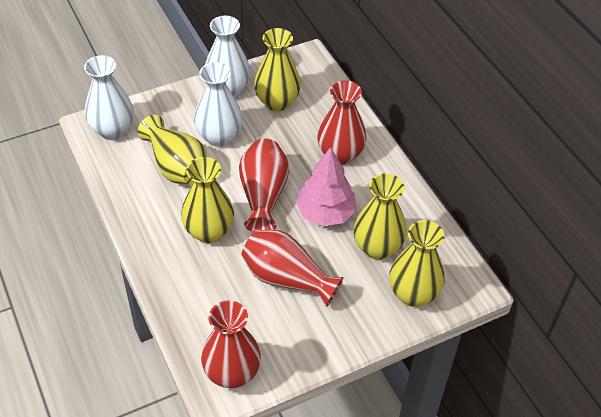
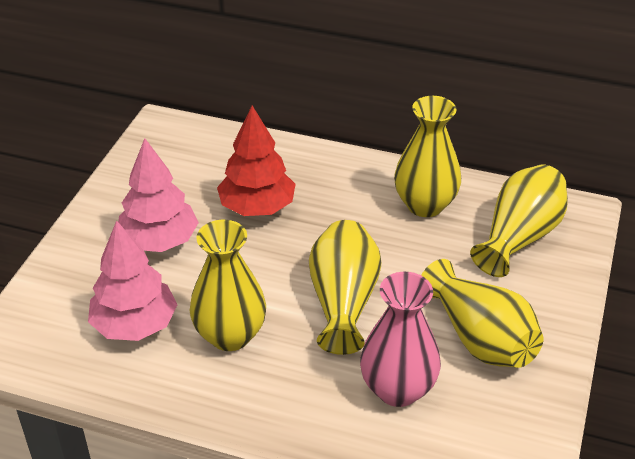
pink tree: 1 -> 2
pink vase: 0 -> 1
red tree: 0 -> 1
red vase: 4 -> 0
white vase: 3 -> 0

